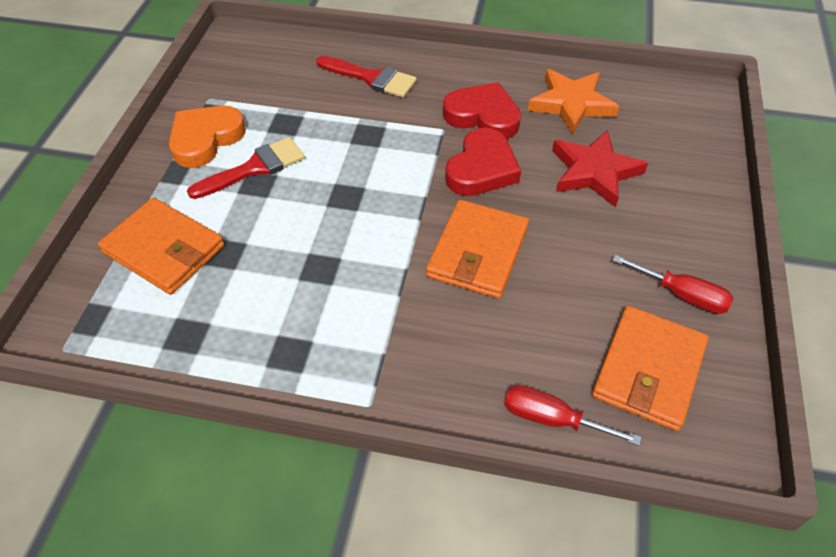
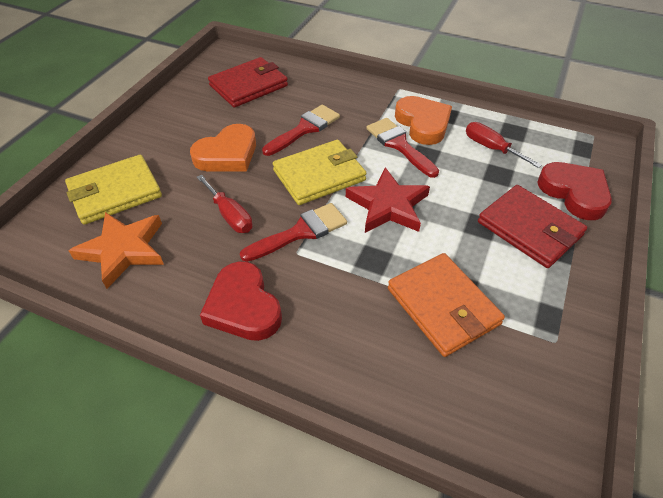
orange heart: 1 -> 2
orange wallet: 3 -> 1
red brush: 2 -> 3
red wallet: 0 -> 2
yellow wallet: 0 -> 2

